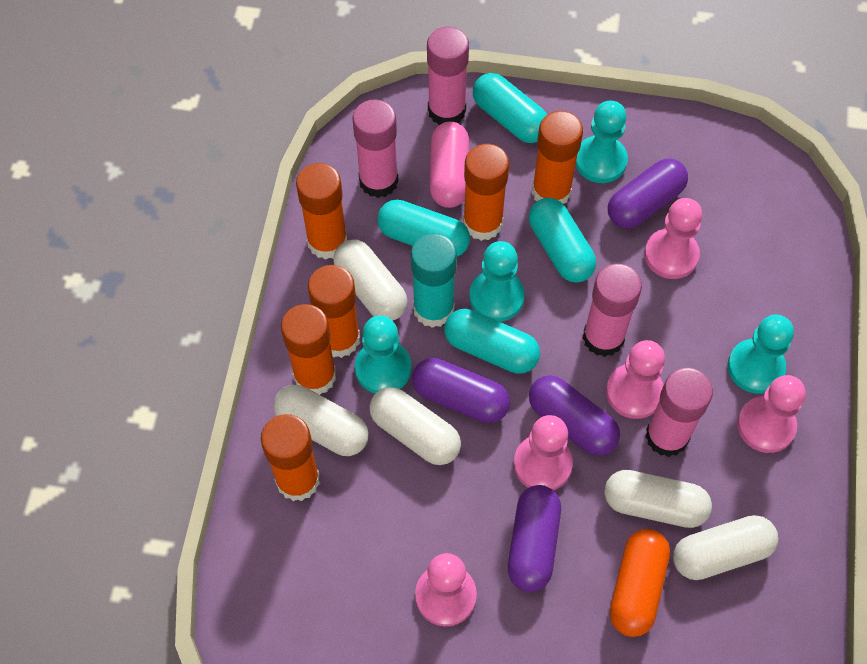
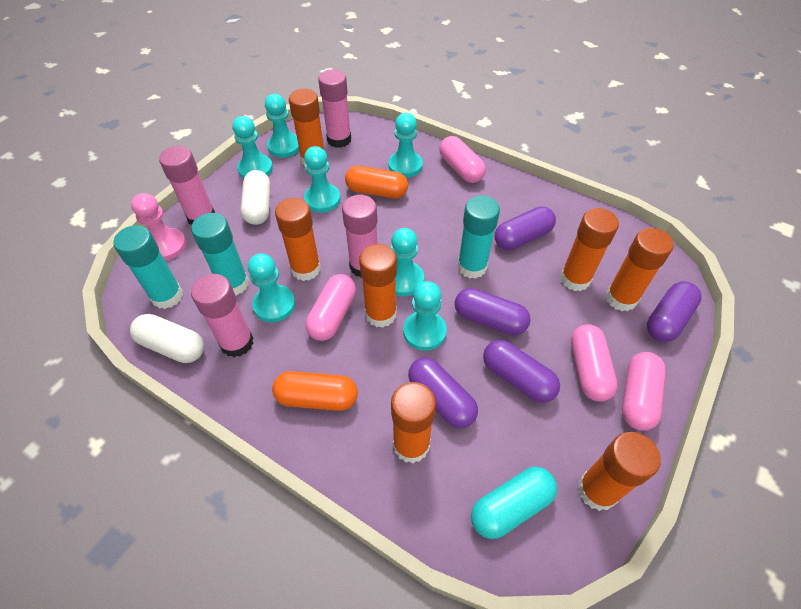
orange capsule: 1 -> 2
orange glue stick: 6 -> 7
pink capsule: 1 -> 4
pink pawn: 5 -> 1
purple capsule: 4 -> 5
turquoise capsule: 4 -> 1
turquoise glue stick: 1 -> 3
turquoise pawn: 4 -> 7
white capsule: 5 -> 2

